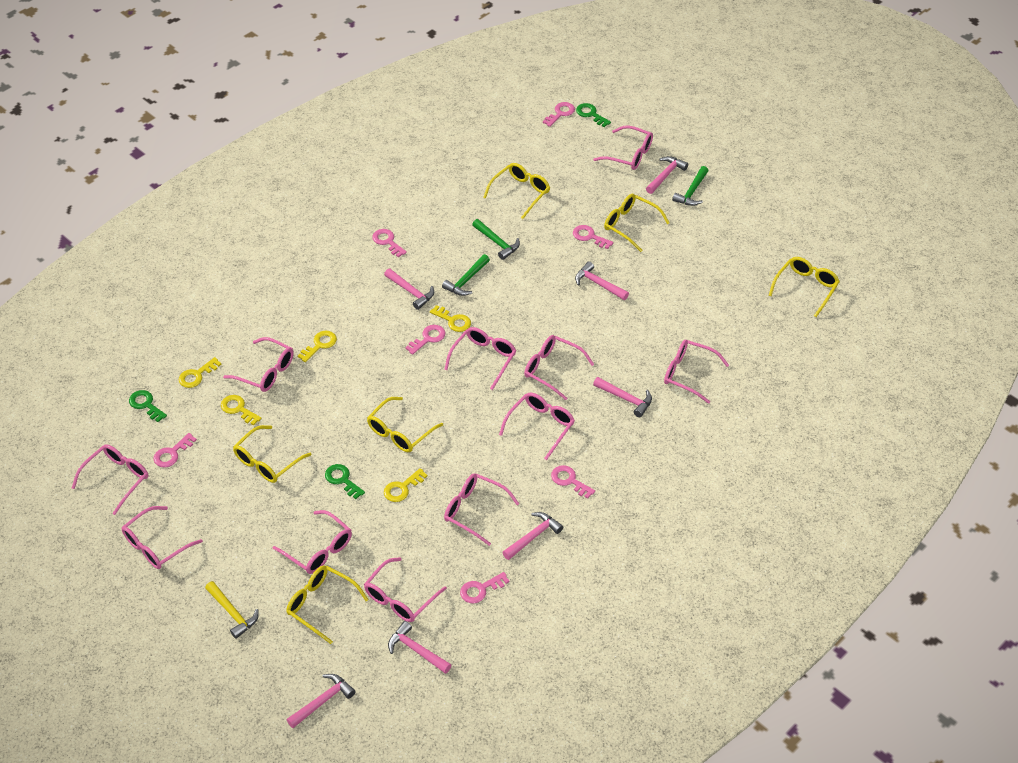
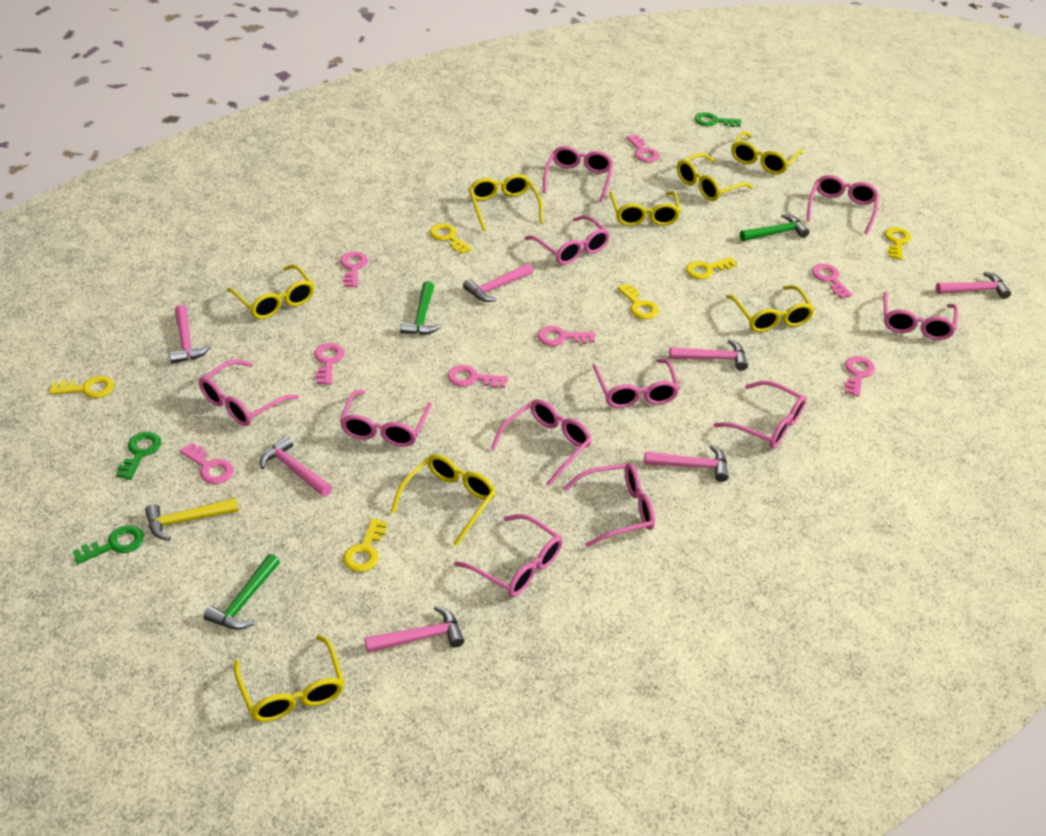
pink key: 7 -> 8
yellow glasses: 6 -> 8
yellow key: 5 -> 6

